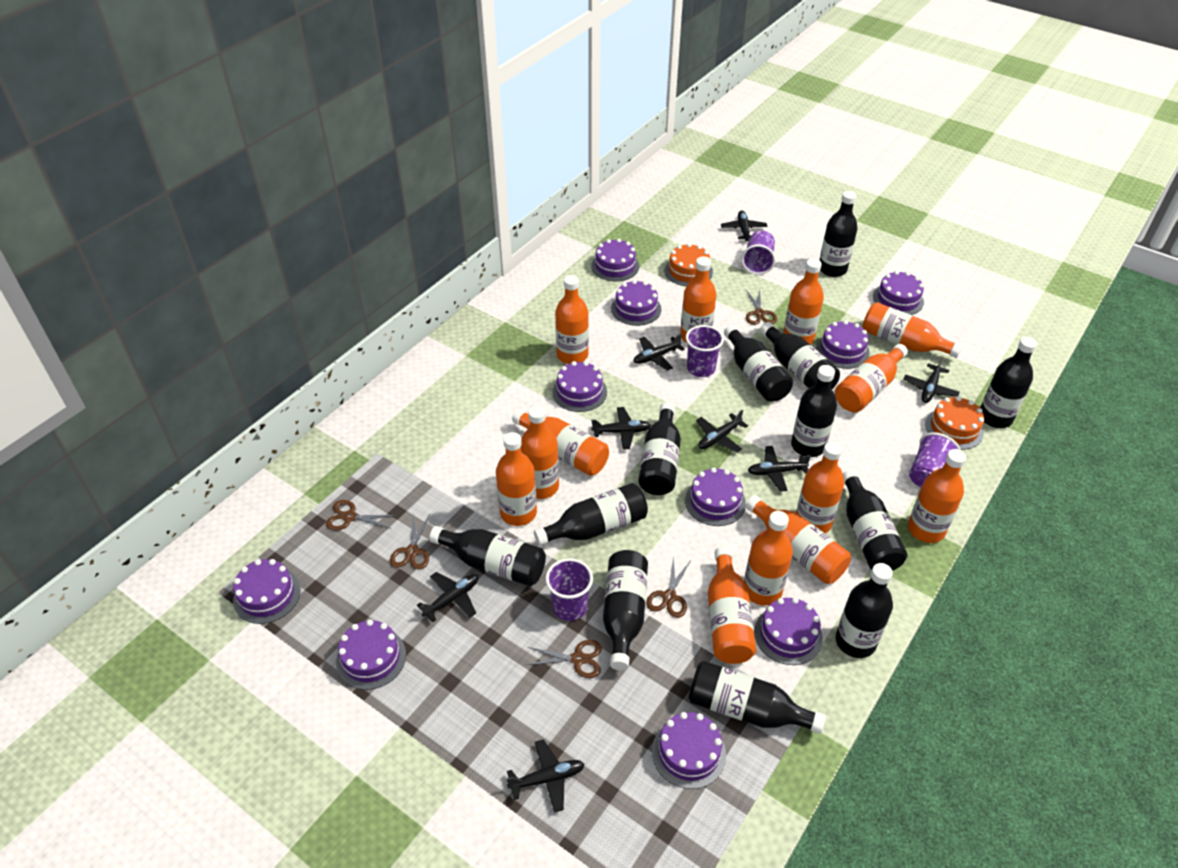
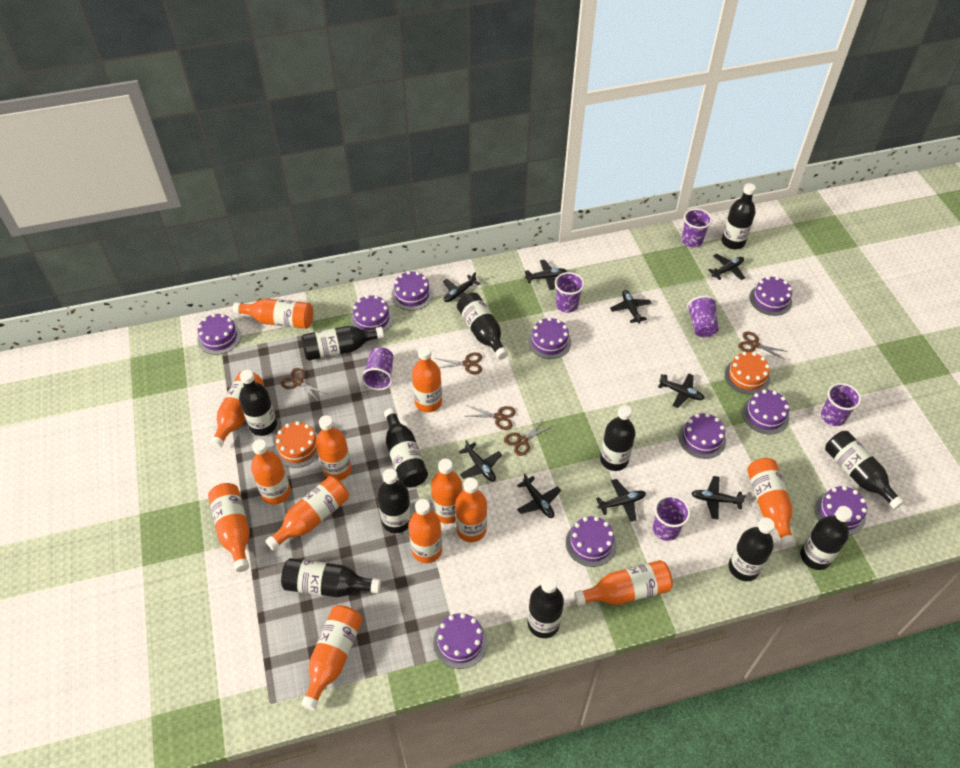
black plane: 8 -> 9
purple cup: 4 -> 6

